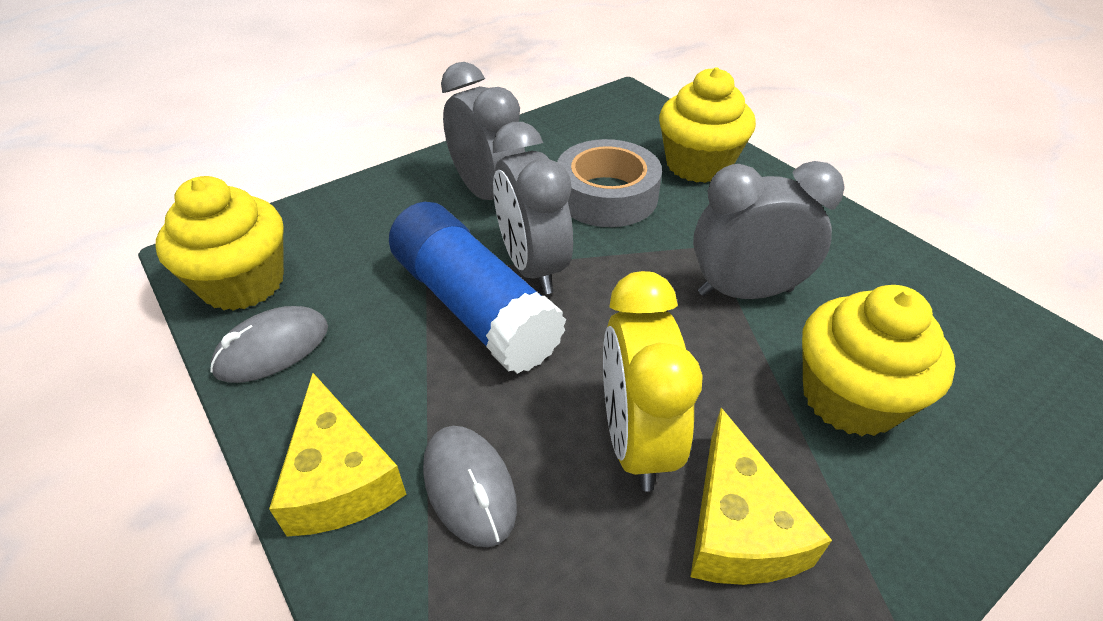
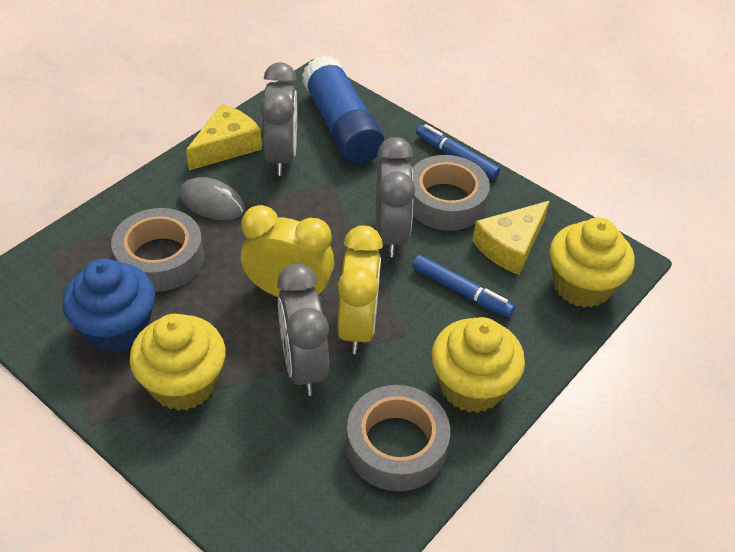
blue cupcake: 0 -> 1
blue marker: 0 -> 2
grey mouse: 2 -> 1
grey tape: 1 -> 3
yellow clock: 1 -> 2

